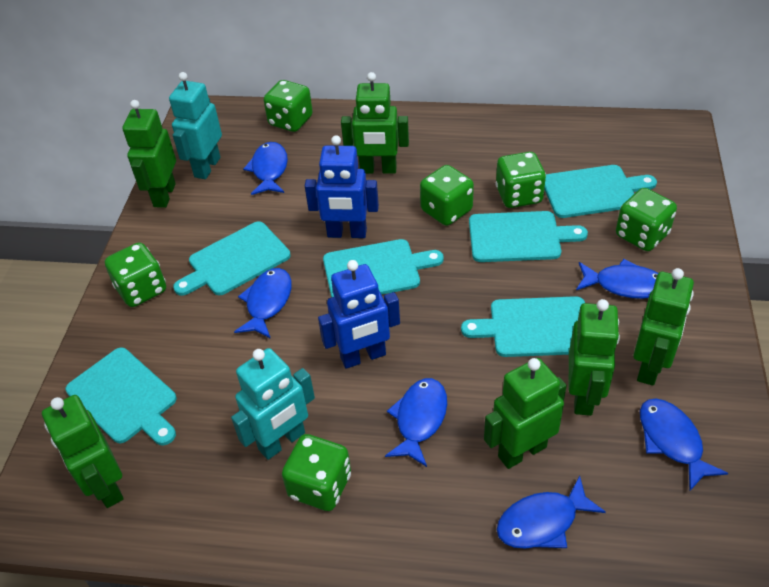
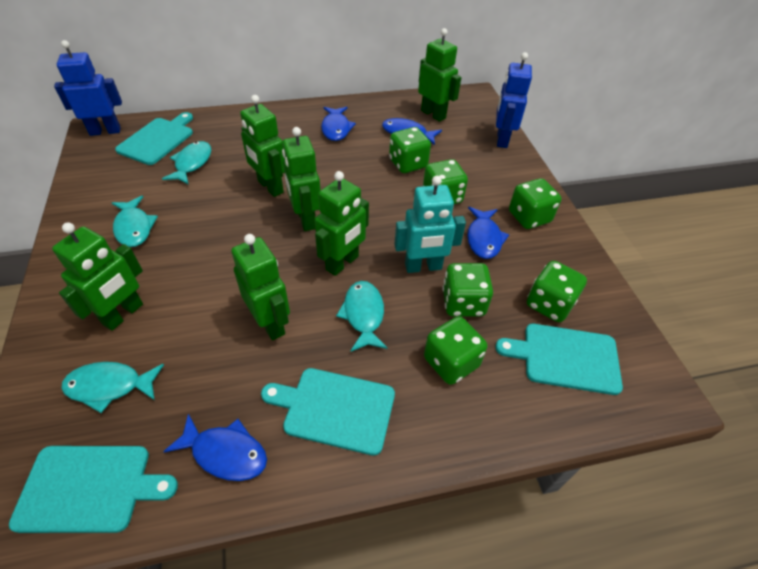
blue fish: 6 -> 4
turquoise cutting board: 6 -> 4
turquoise fish: 0 -> 4
turquoise robot: 2 -> 1

